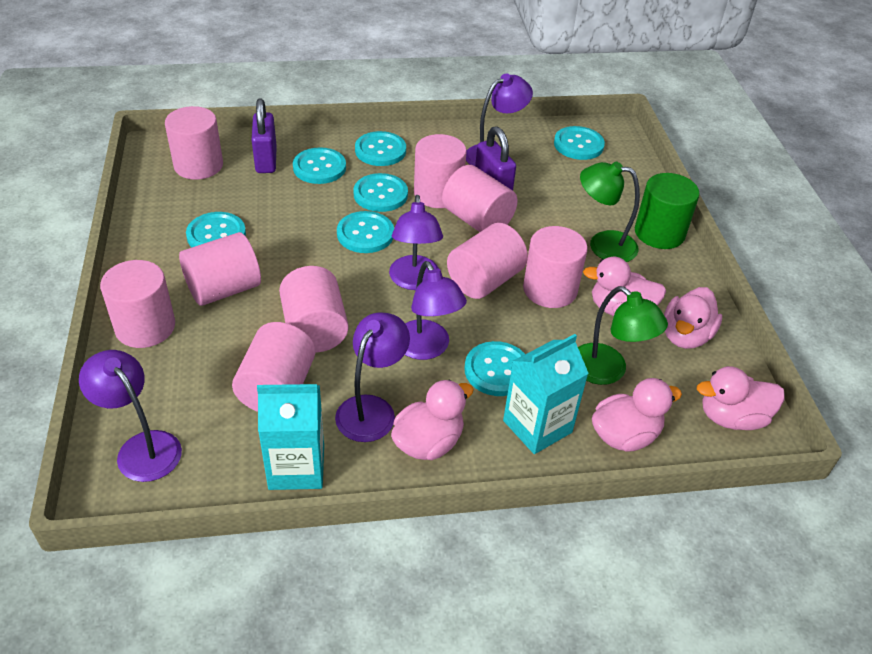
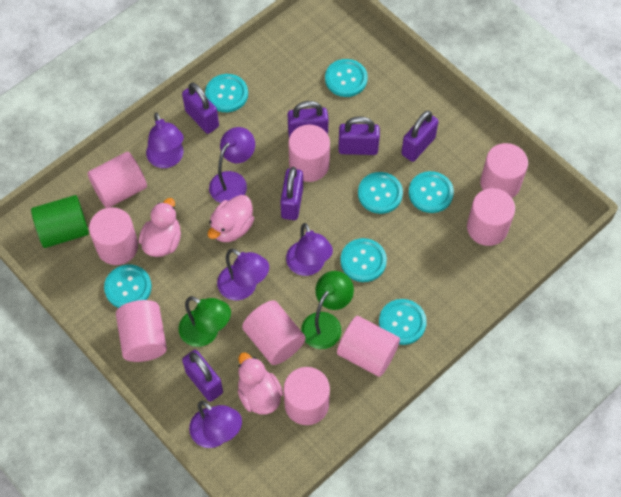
pink duck: 5 -> 3
purple padlock: 2 -> 6
turquoise carton: 2 -> 0

